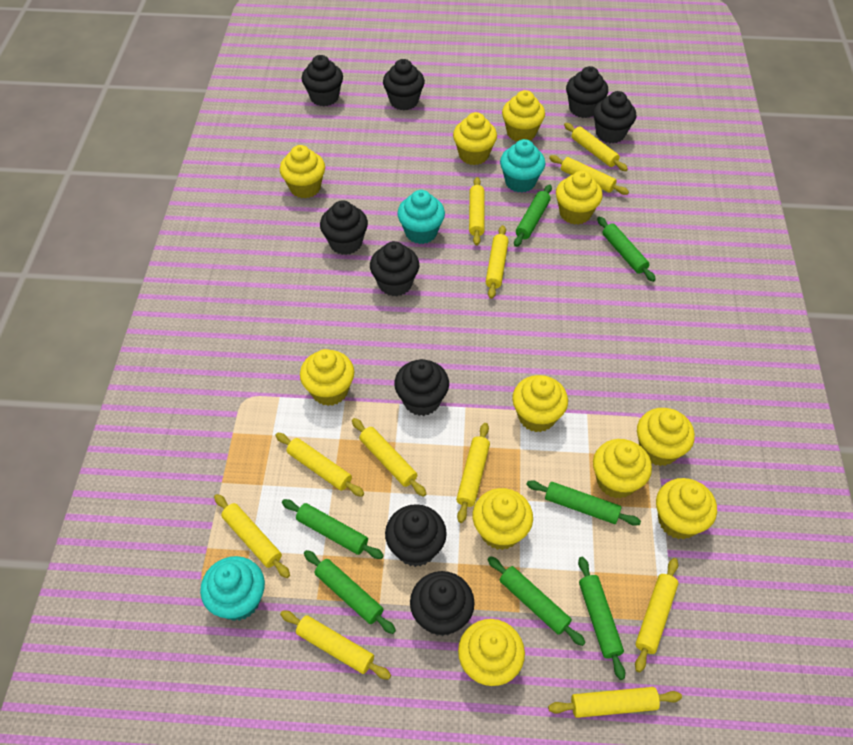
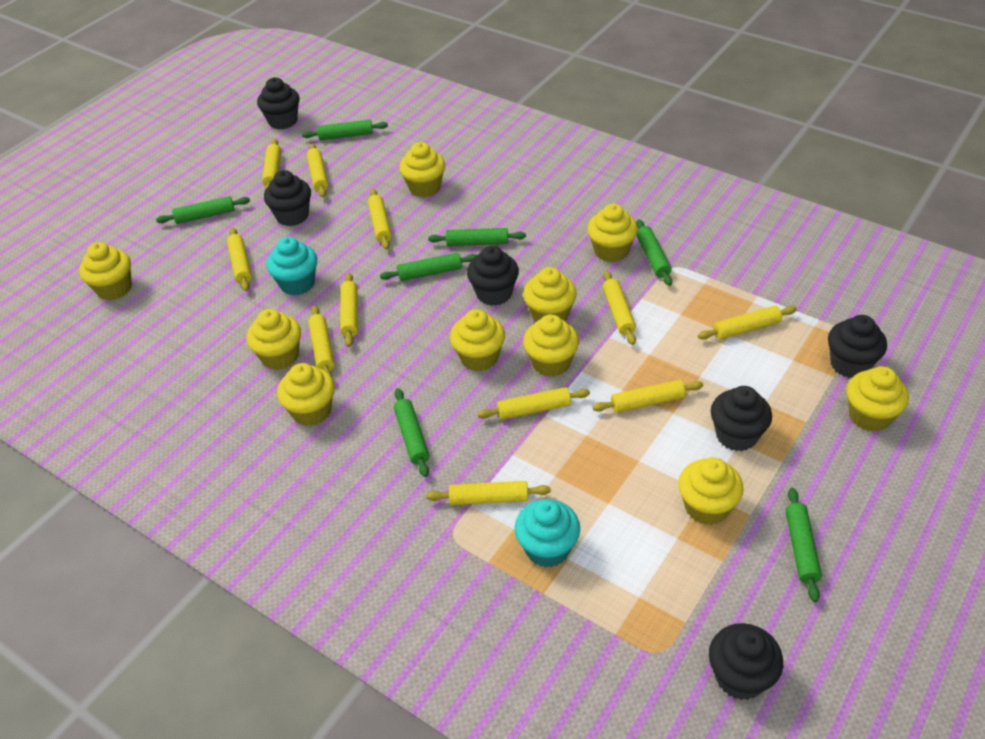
black cupcake: 9 -> 6
turquoise cupcake: 3 -> 2
yellow cupcake: 11 -> 10

